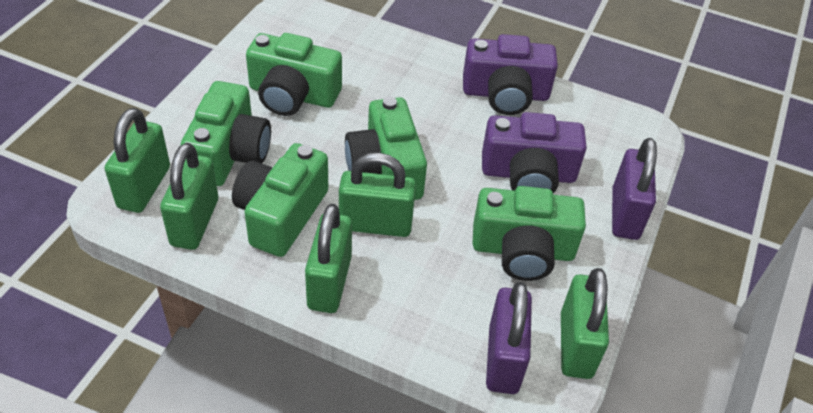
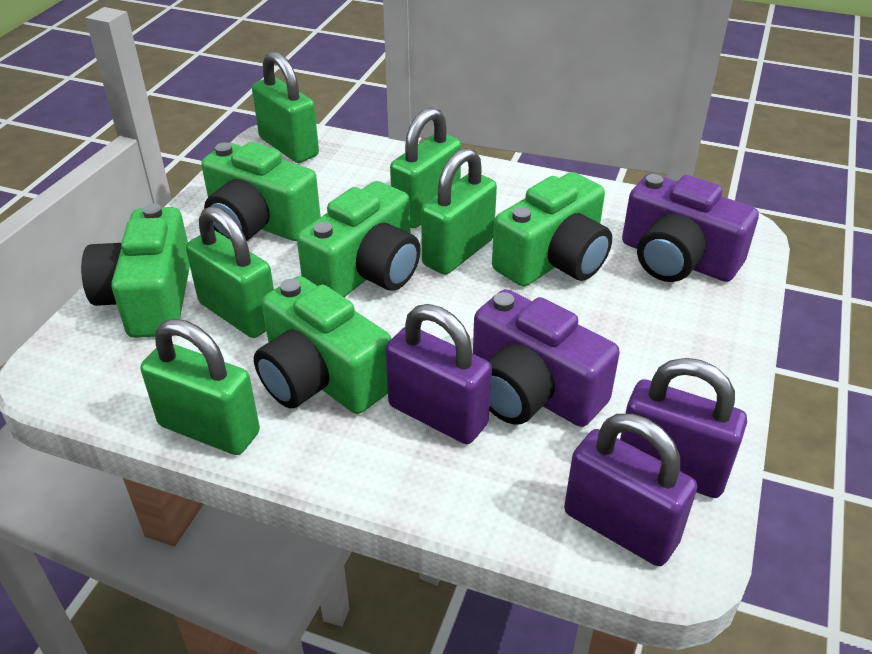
purple padlock: 2 -> 3

